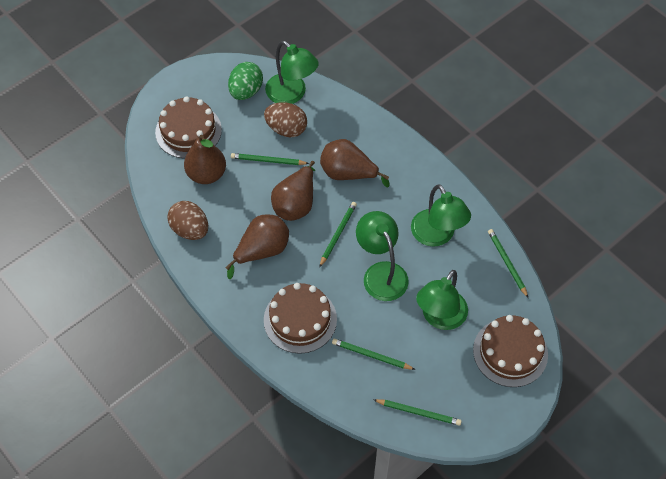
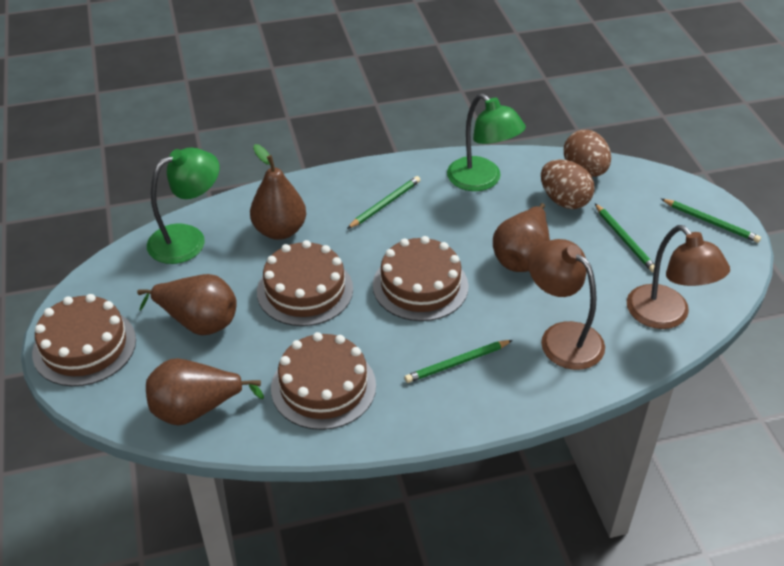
brown cake: 3 -> 4
brown lamp: 0 -> 2
green egg: 1 -> 0
green lamp: 4 -> 2
green pencil: 5 -> 4

